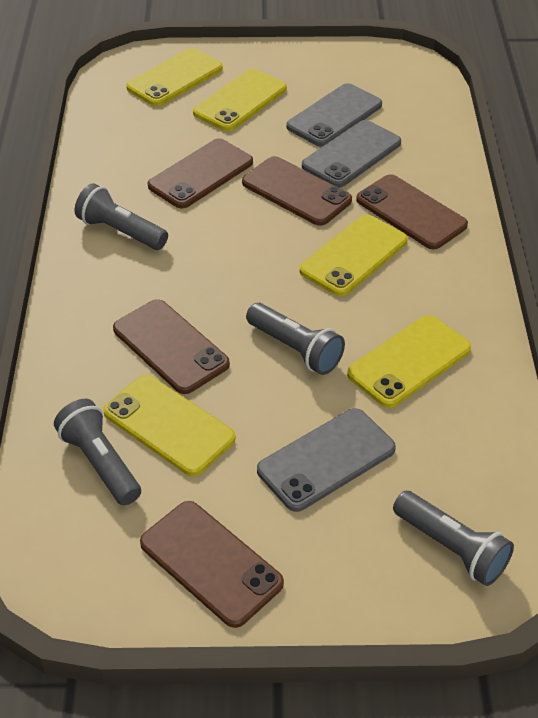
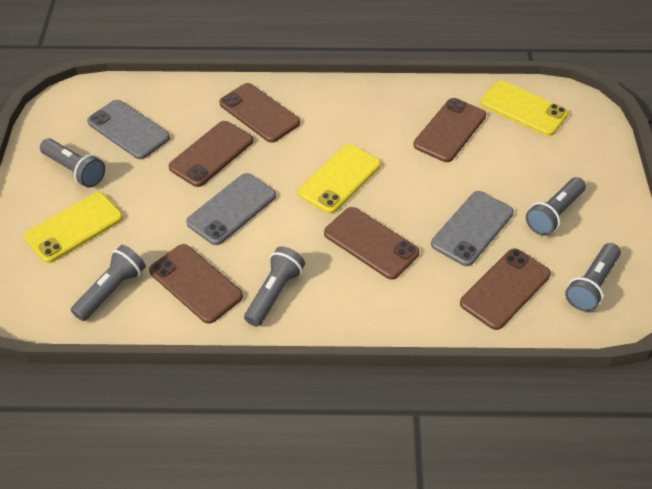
brown phone: 5 -> 6
grey flashlight: 4 -> 5
yellow phone: 5 -> 3

